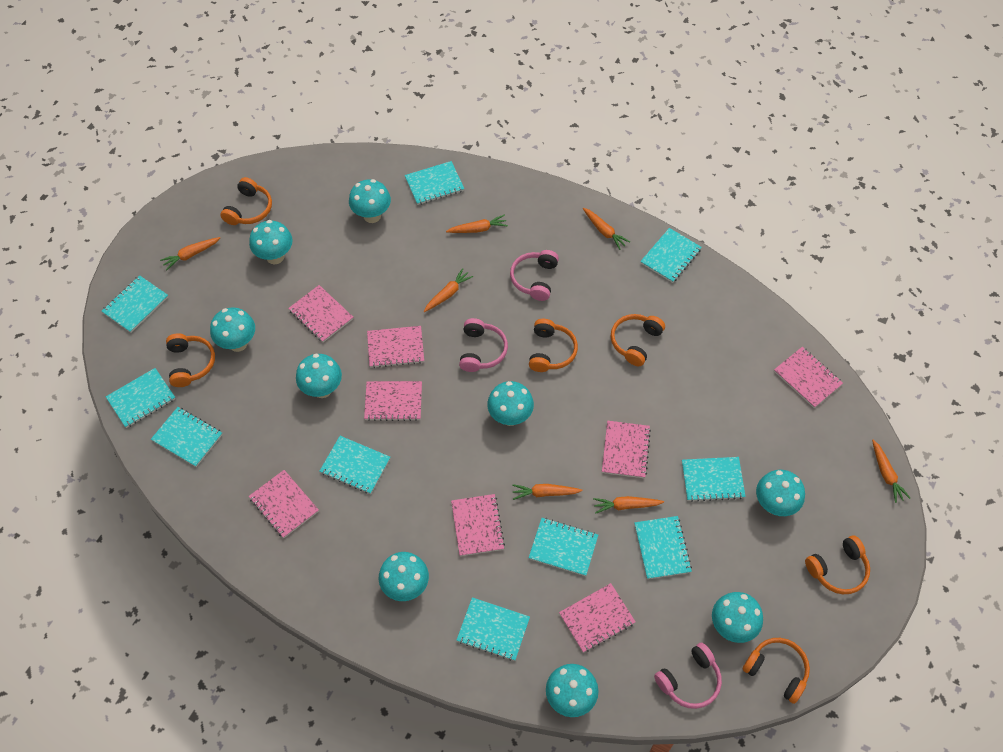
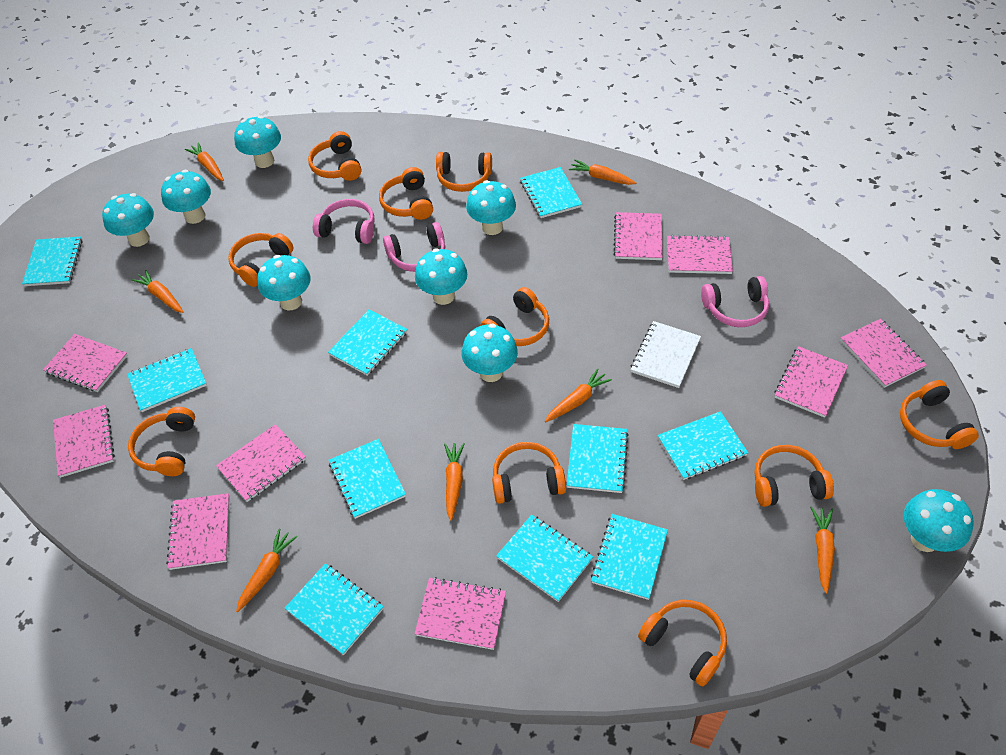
orange headphones: 6 -> 10
pink notebook: 8 -> 9
turquoise mushroom: 9 -> 8
white notebook: 0 -> 1

